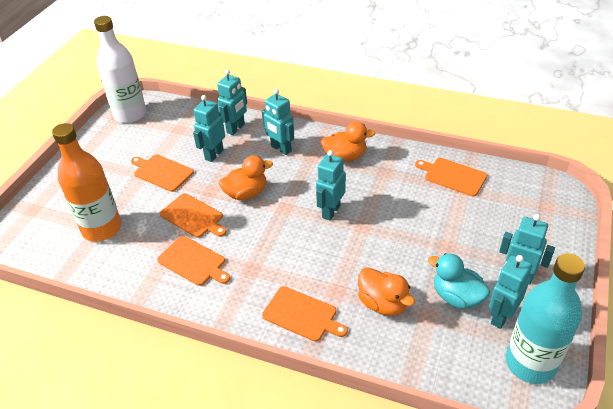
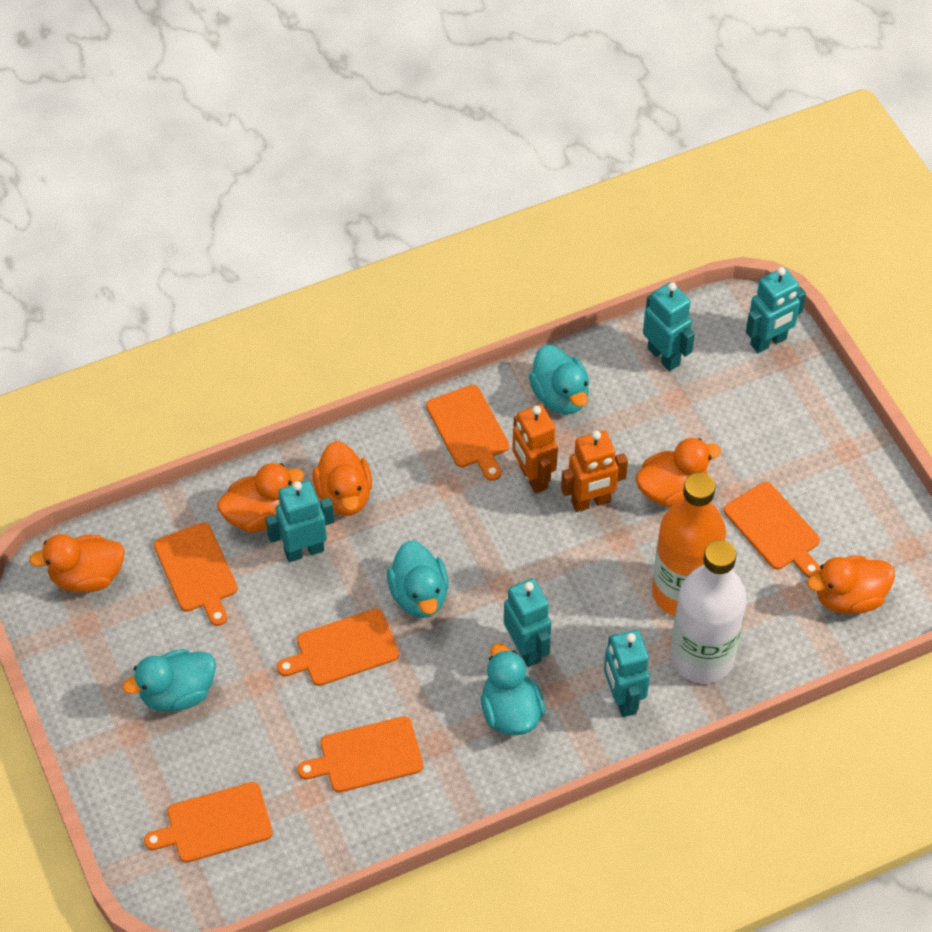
orange cutting board: 5 -> 6
orange duck: 3 -> 5
orange robot: 0 -> 2
turquoise bottle: 1 -> 0
turquoise duck: 1 -> 4
turquoise robot: 6 -> 5

